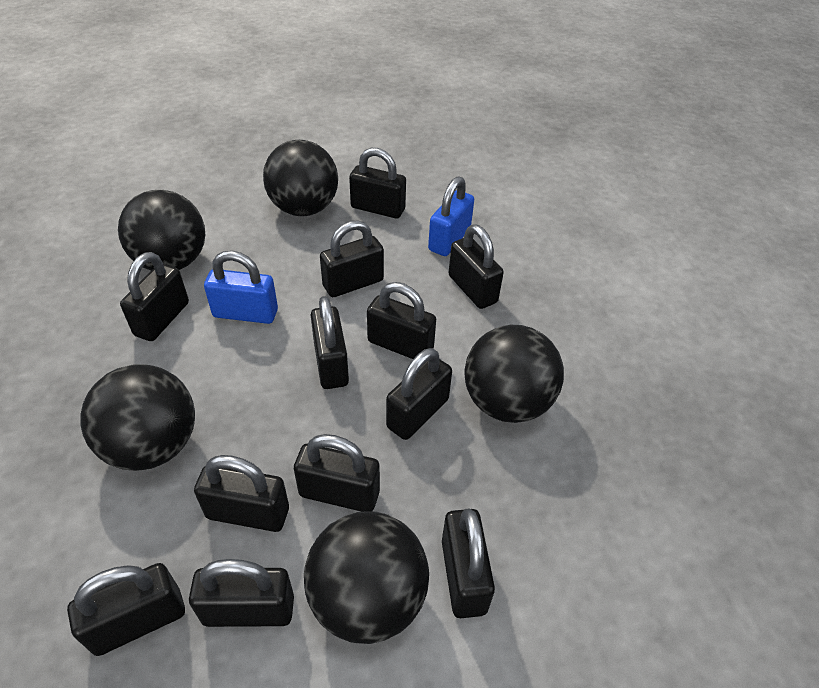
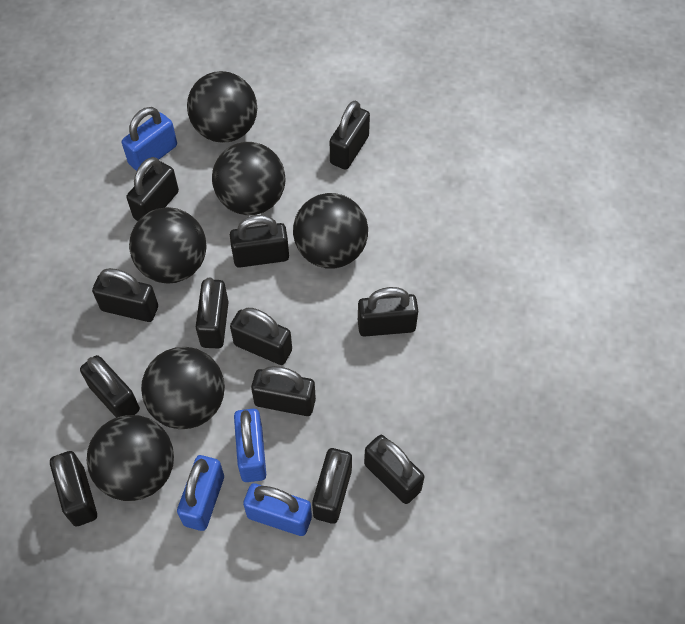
black ball: 5 -> 6
blue padlock: 2 -> 4

